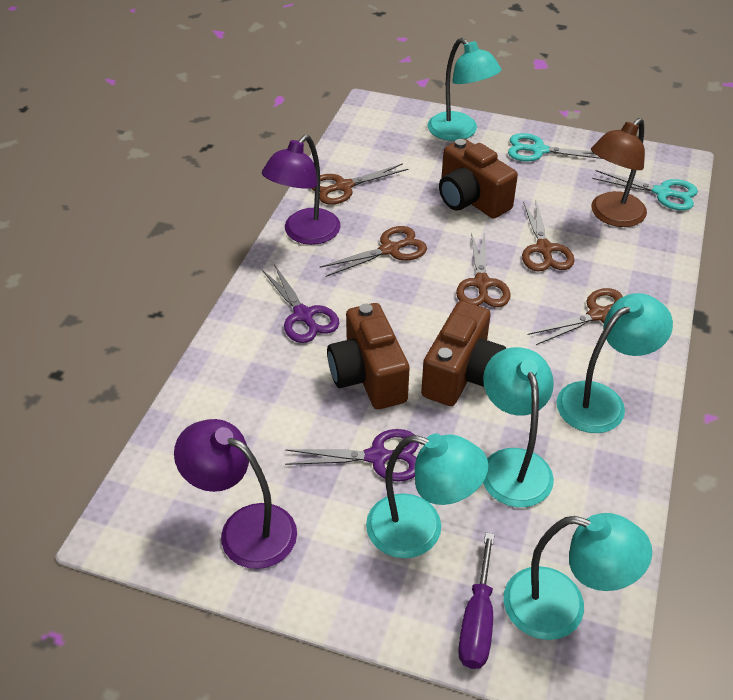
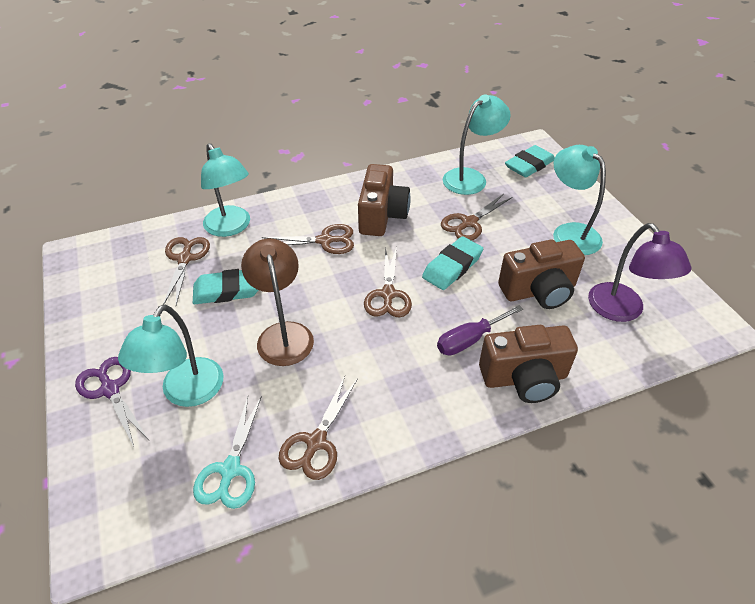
purple lamp: 2 -> 1
purple scissors: 2 -> 1
turquoise eraser: 0 -> 3
turquoise lamp: 5 -> 4
turquoise scissors: 2 -> 1

